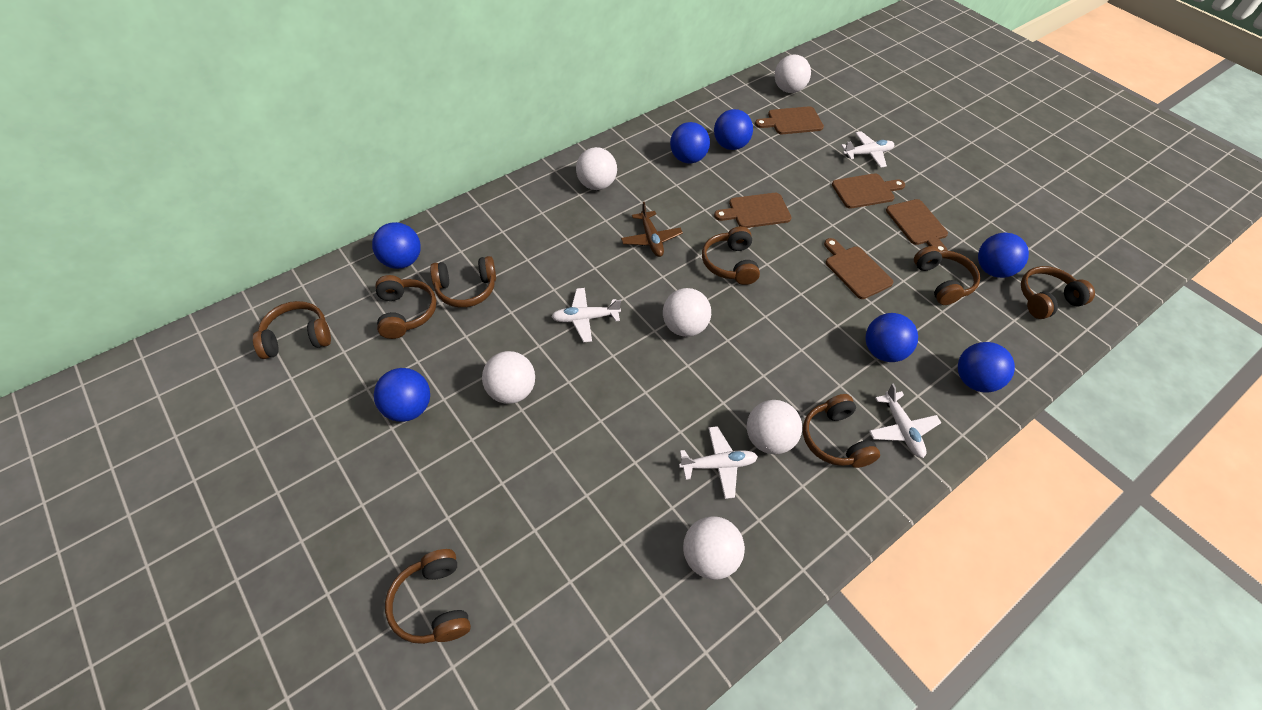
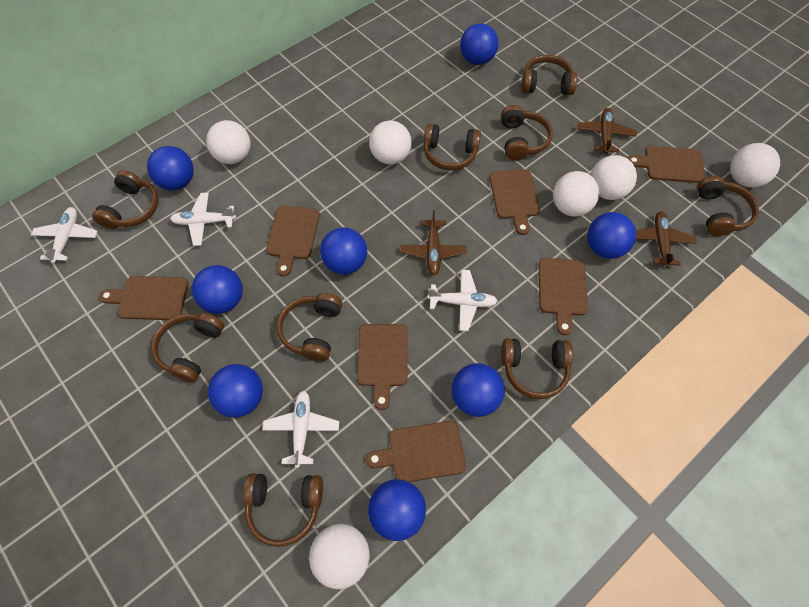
blue ball: 7 -> 8
brown cutting board: 5 -> 7
brown headphones: 8 -> 9
brown plane: 1 -> 3

